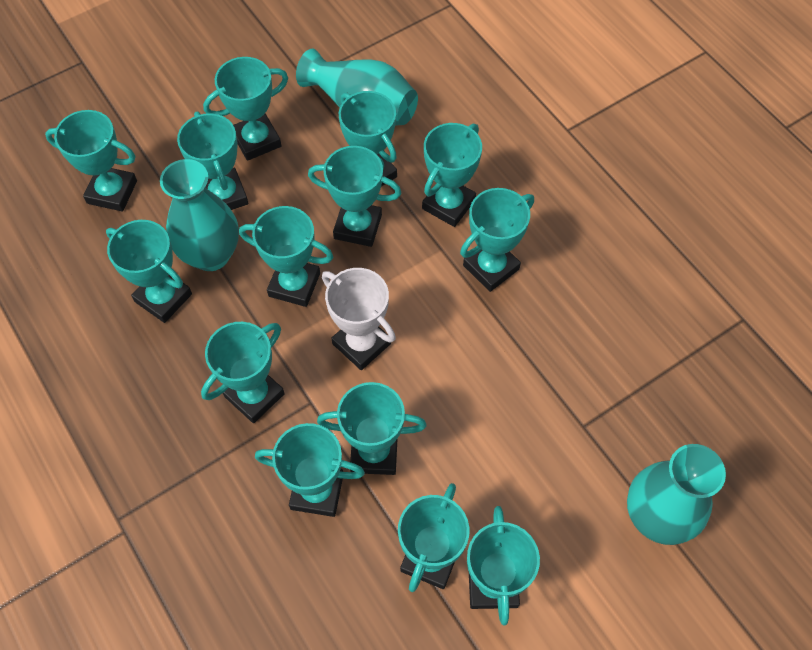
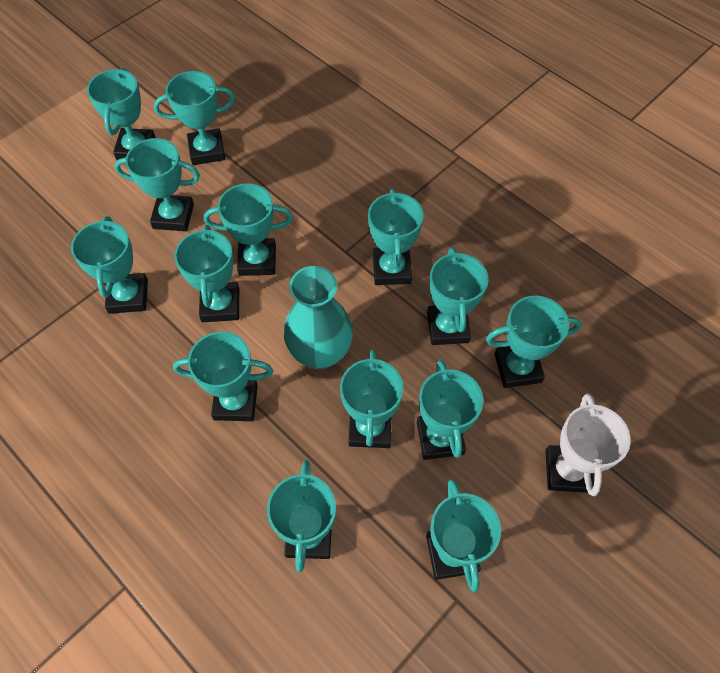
turquoise vase: 3 -> 1

